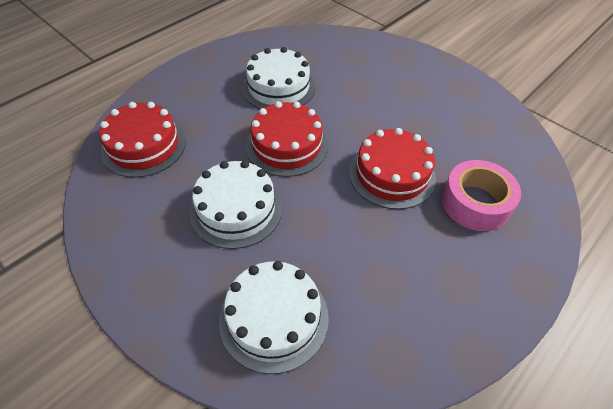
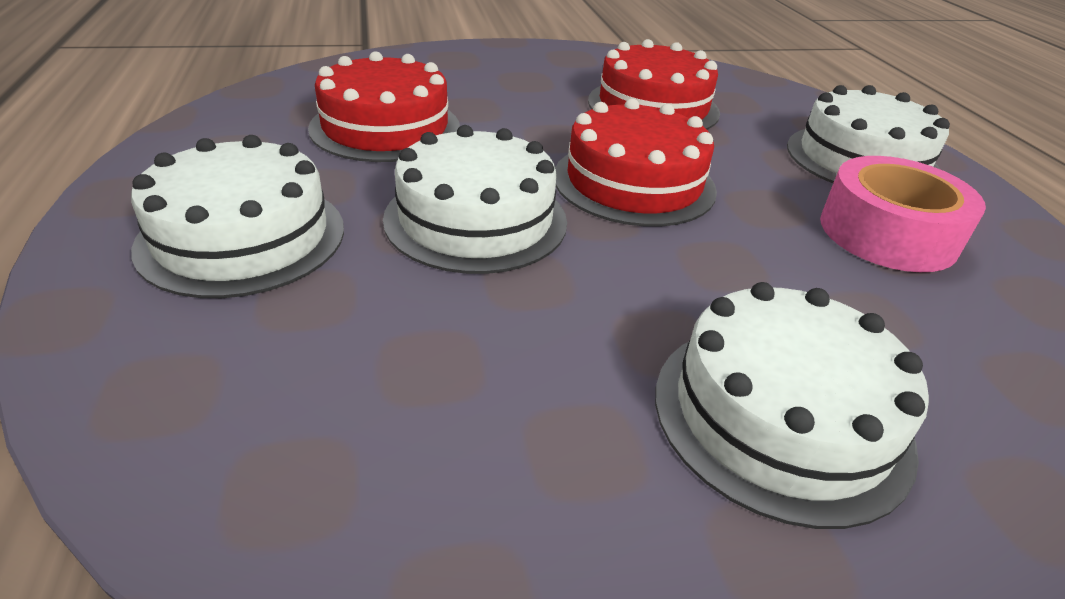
white cake: 3 -> 4

